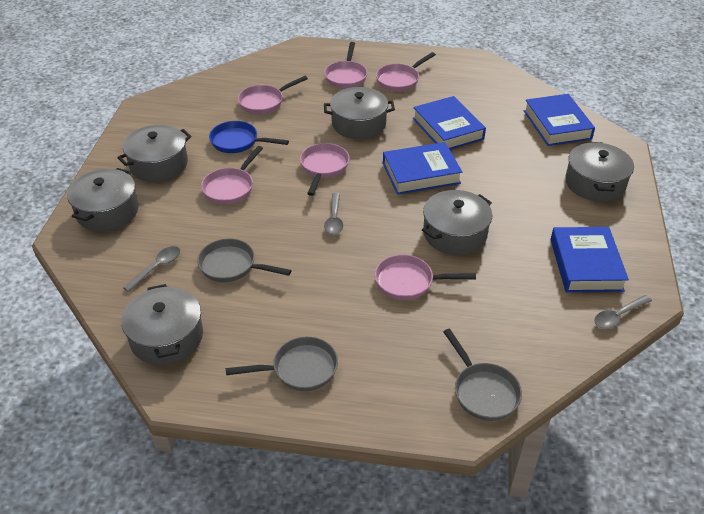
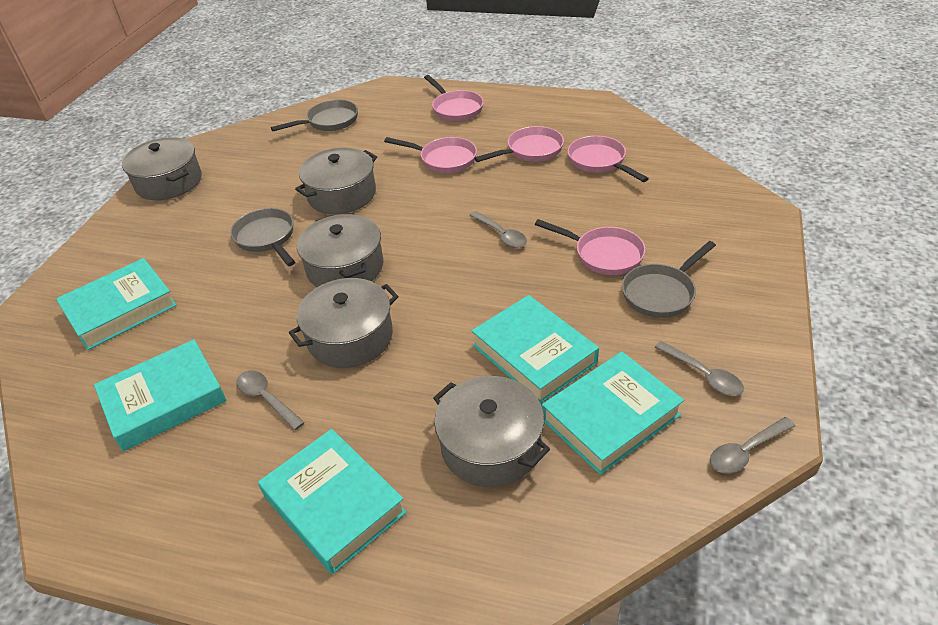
blue book: 4 -> 0
blue pan: 1 -> 0
grey pot: 6 -> 5
grey spoon: 3 -> 4
pink pan: 6 -> 5
turquoise book: 0 -> 5

